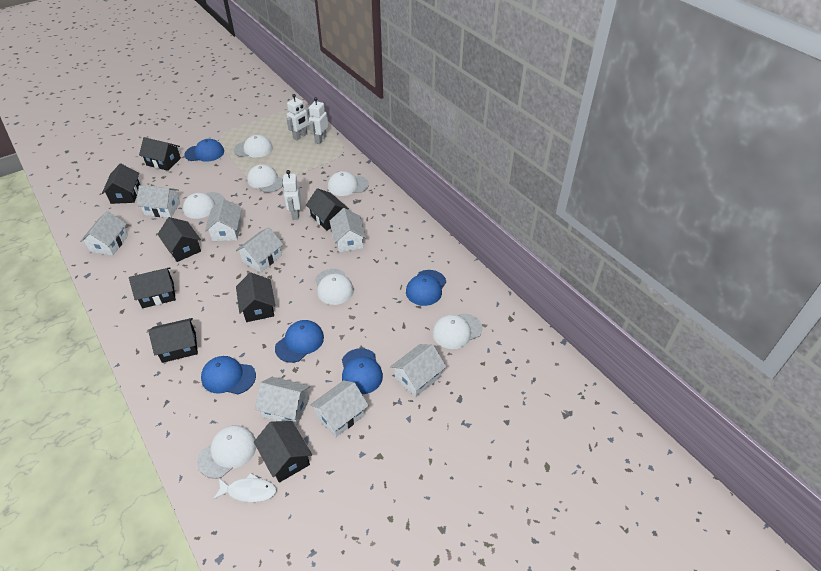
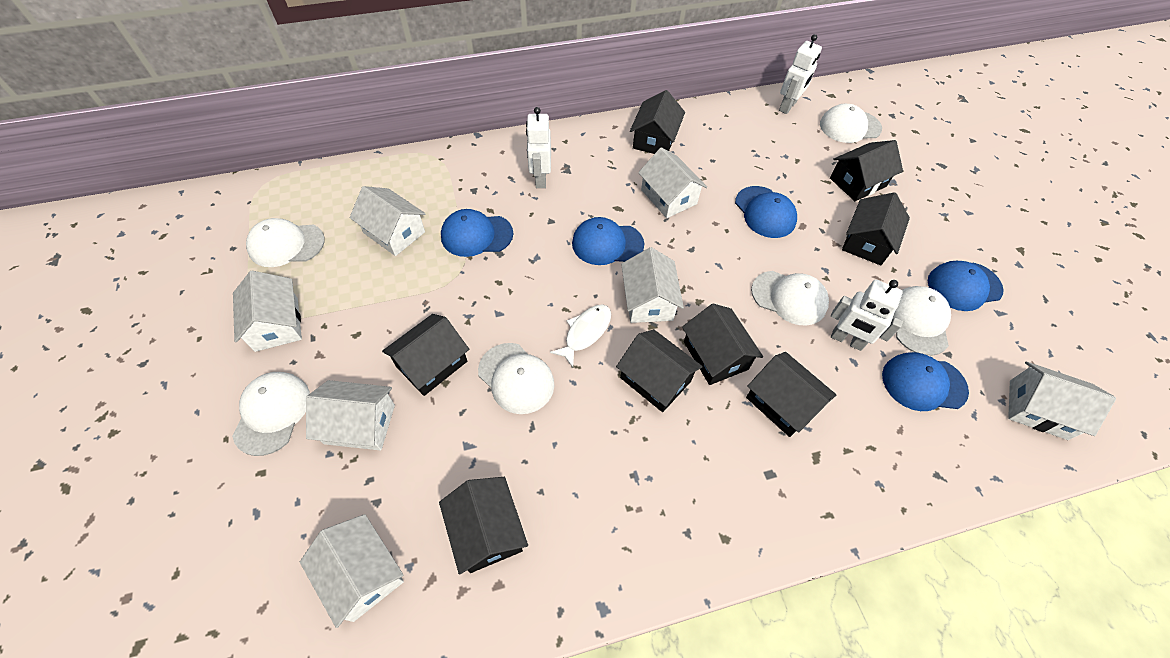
white cap: 7 -> 6
white house: 8 -> 7

